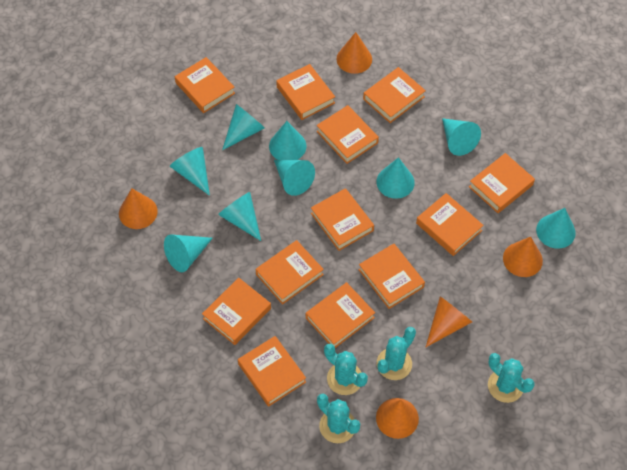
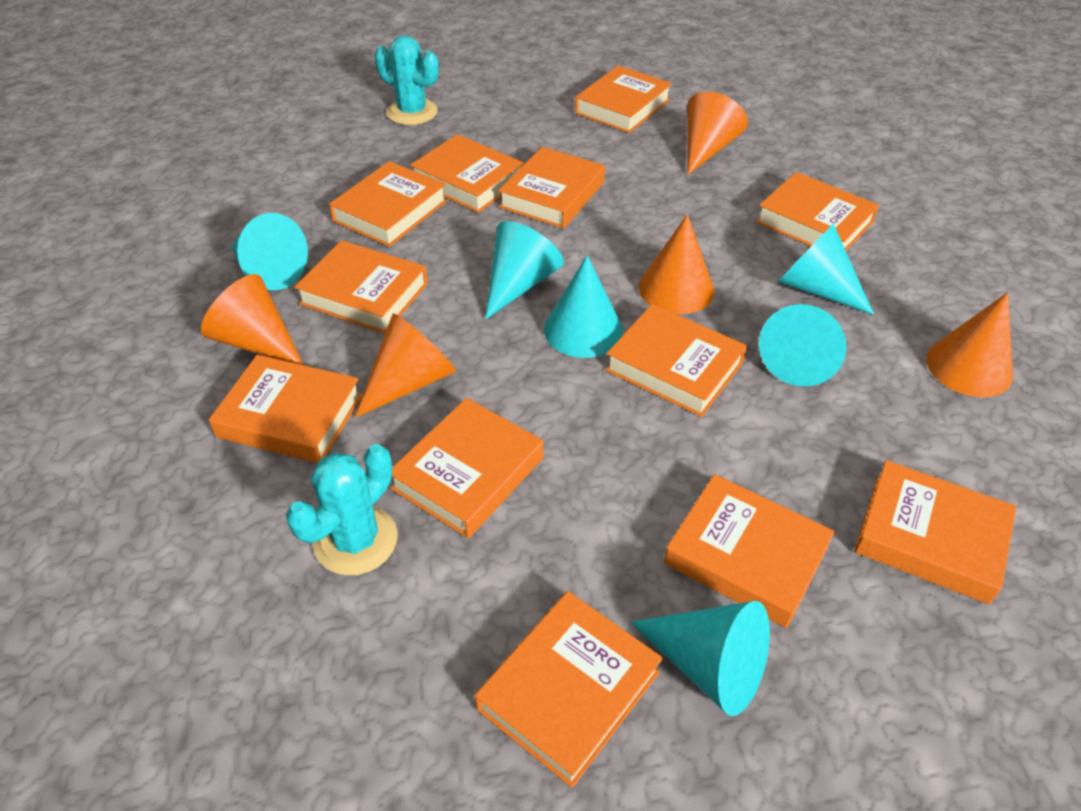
turquoise cactus: 4 -> 2
turquoise cone: 9 -> 6

